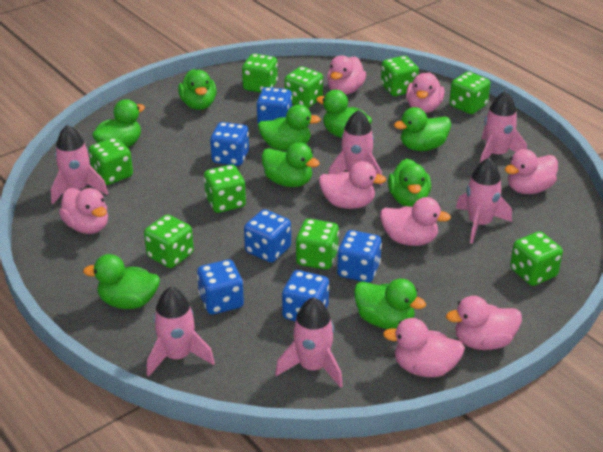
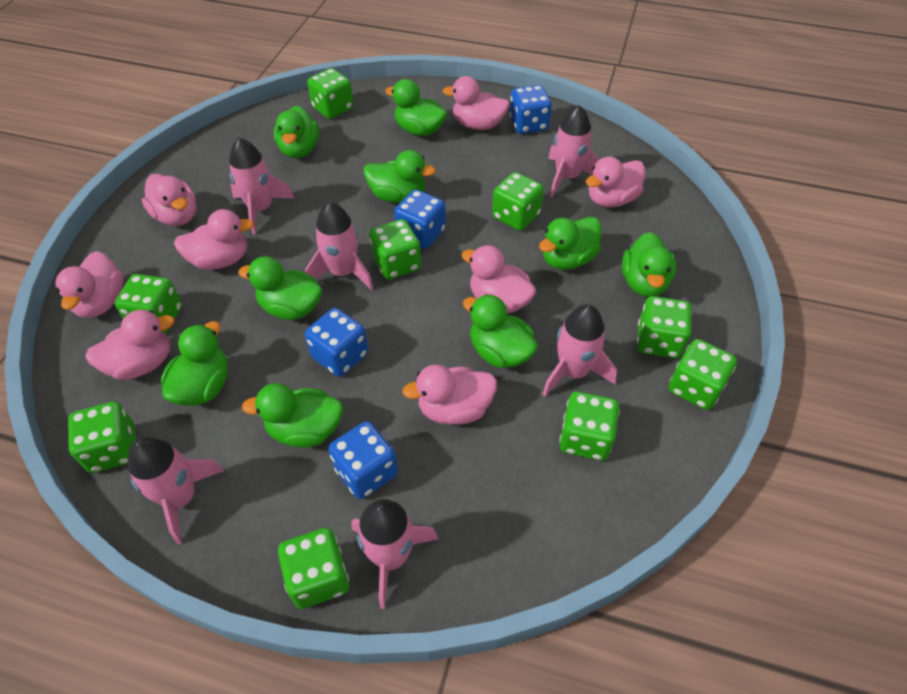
blue dice: 6 -> 4

